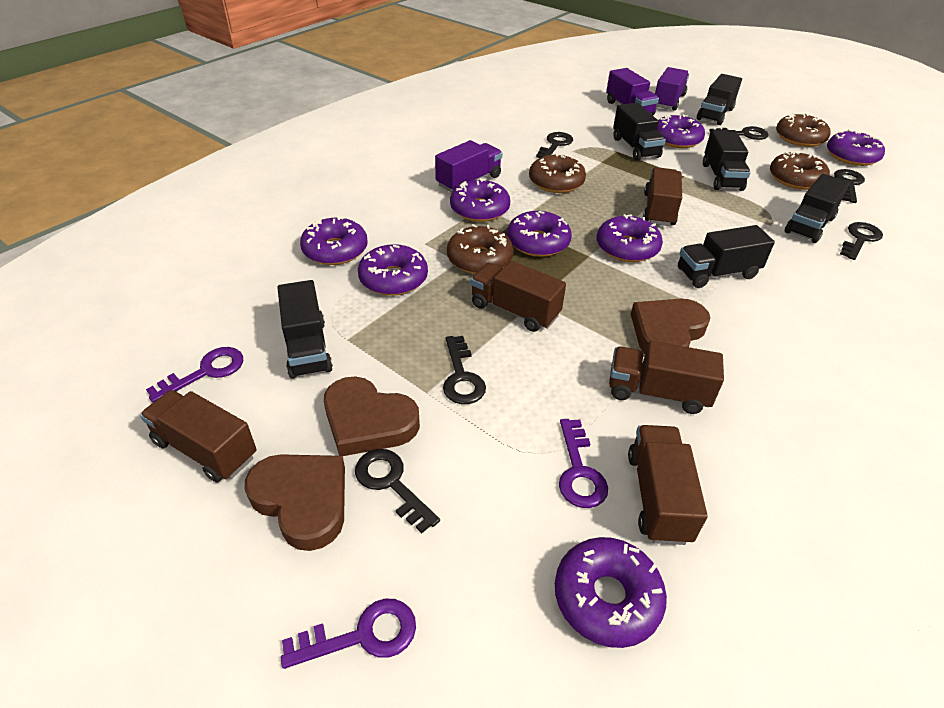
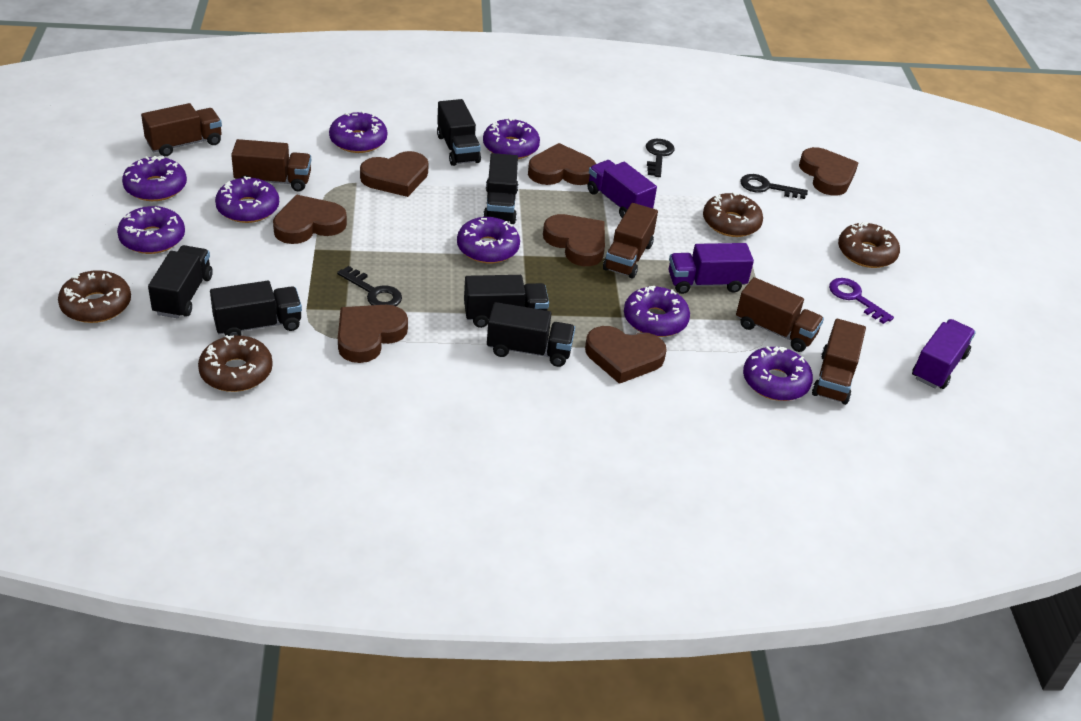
black key: 6 -> 3
brown heart: 3 -> 7
purple key: 3 -> 1

